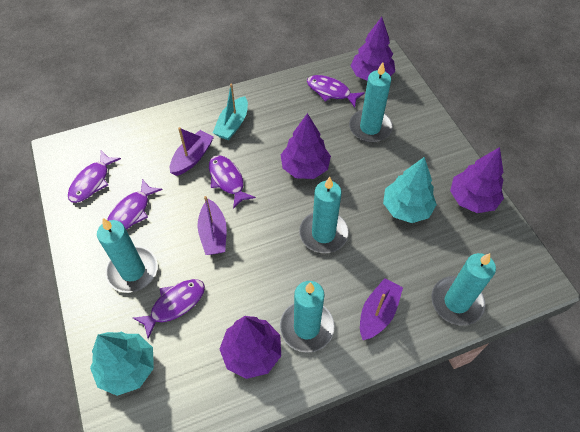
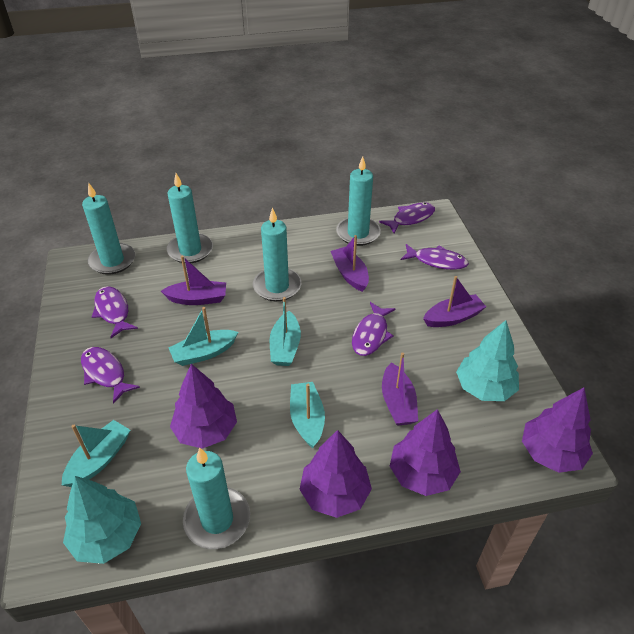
purple boat: 3 -> 4
turquoise boat: 1 -> 4

